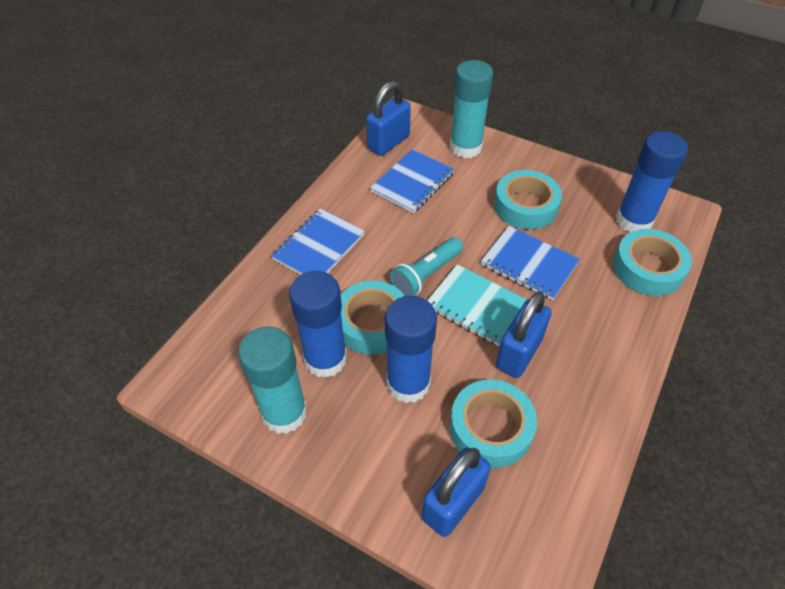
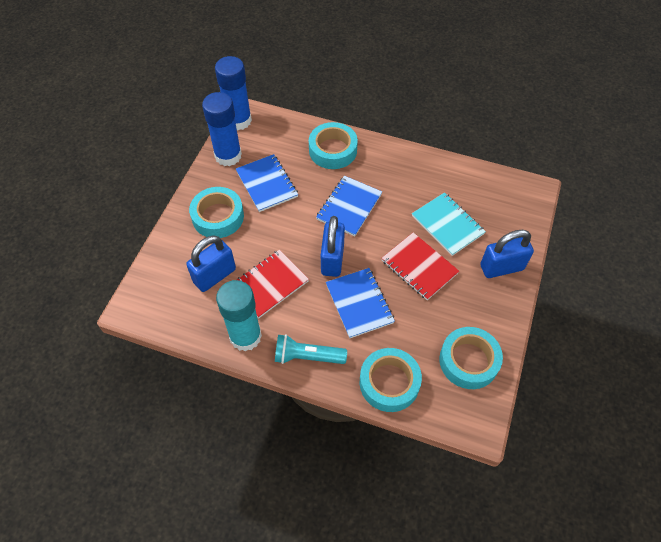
blue glue stick: 3 -> 2
red notebook: 0 -> 2
turquoise glue stick: 2 -> 1

